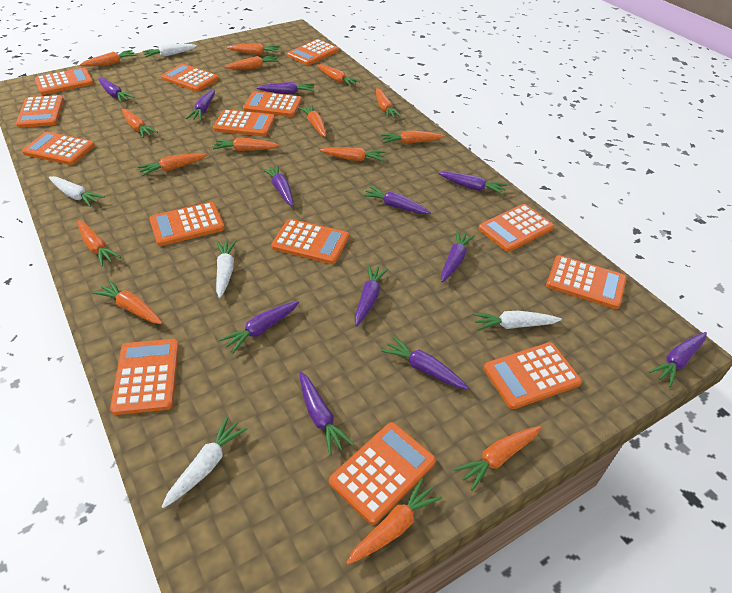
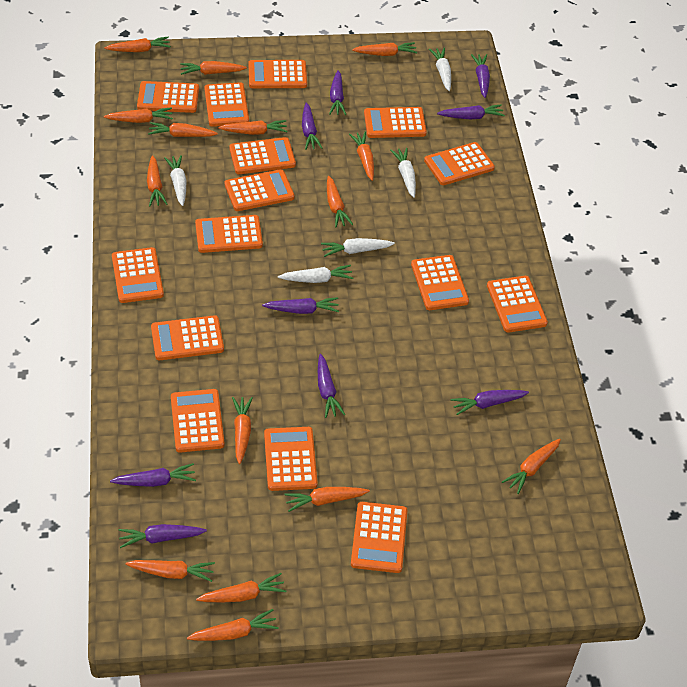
orange calculator: 14 -> 15
purple carrot: 12 -> 9

